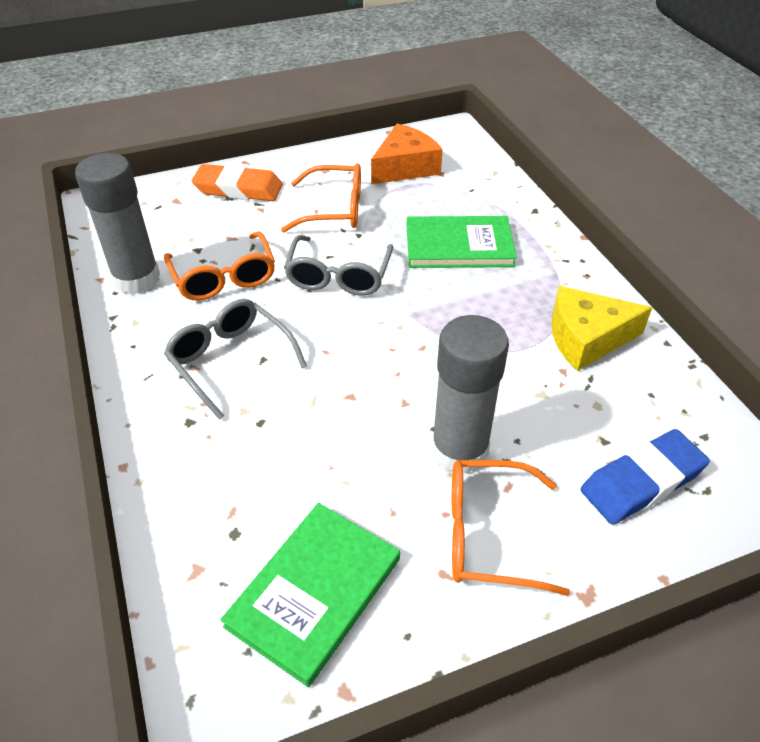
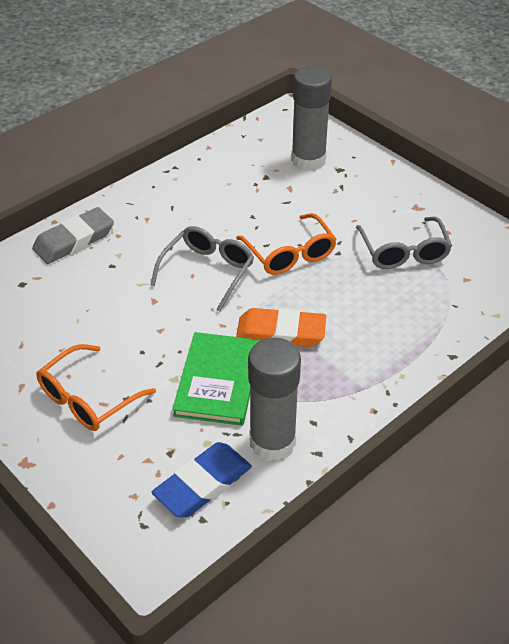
green book: 2 -> 1
grey eraser: 0 -> 1
orange cheese: 1 -> 0
orange glasses: 3 -> 2
yellow cheese: 1 -> 0

